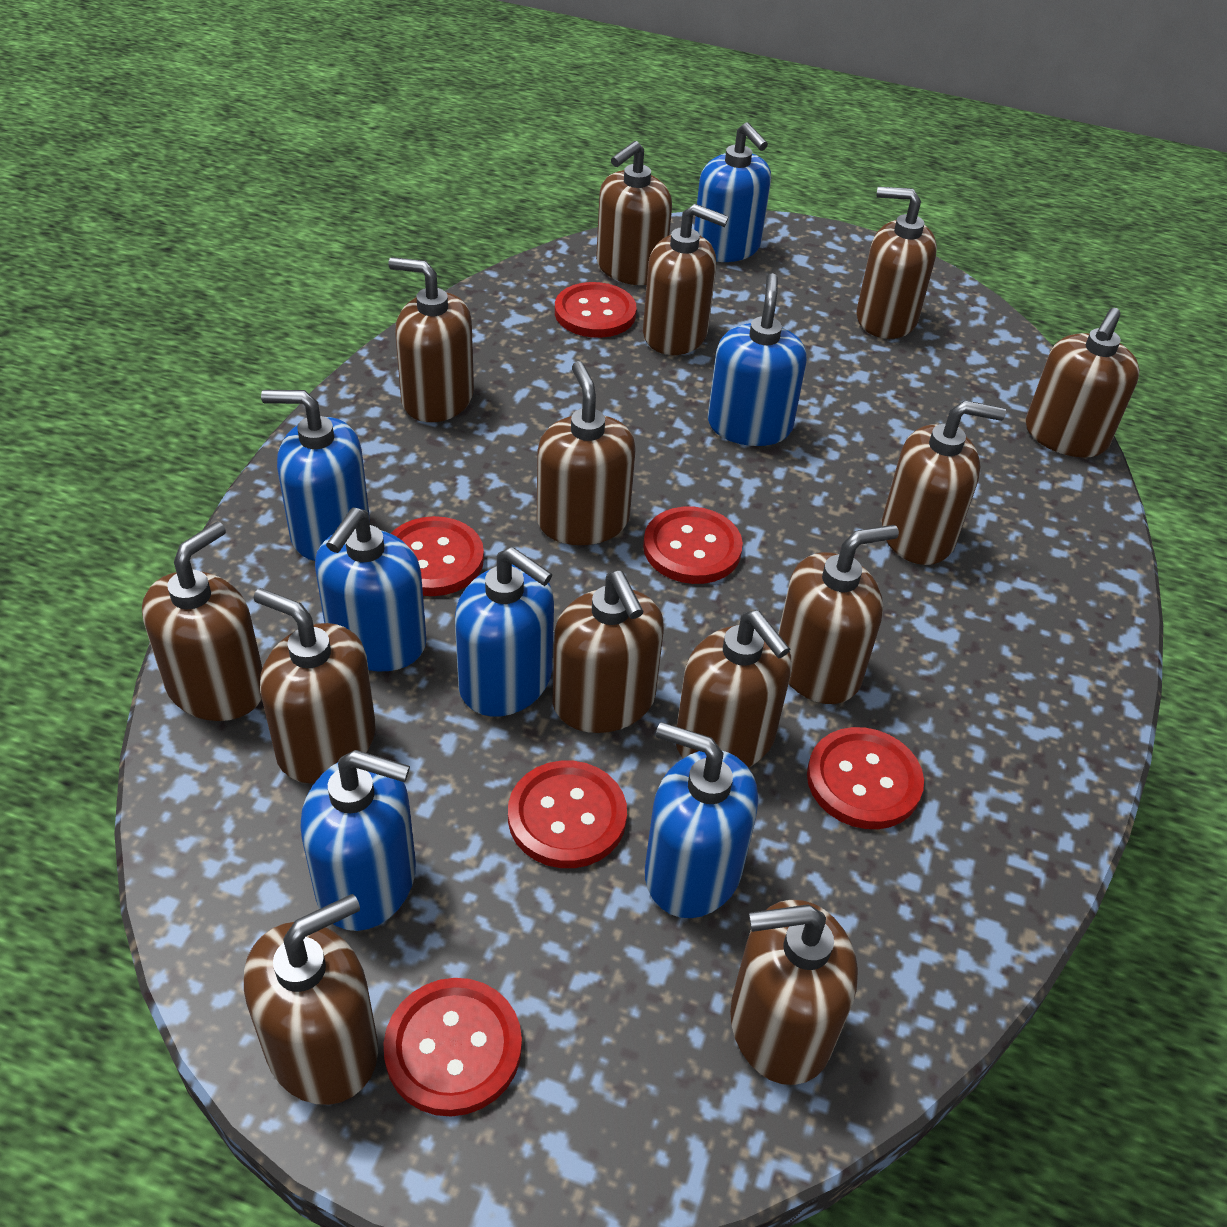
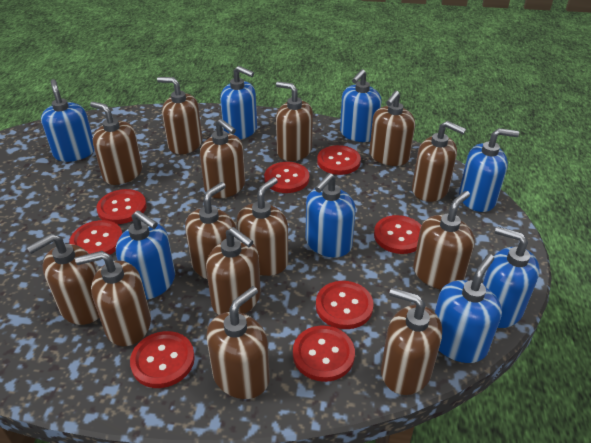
blue soap dispenser: 7 -> 8
red button: 6 -> 8

